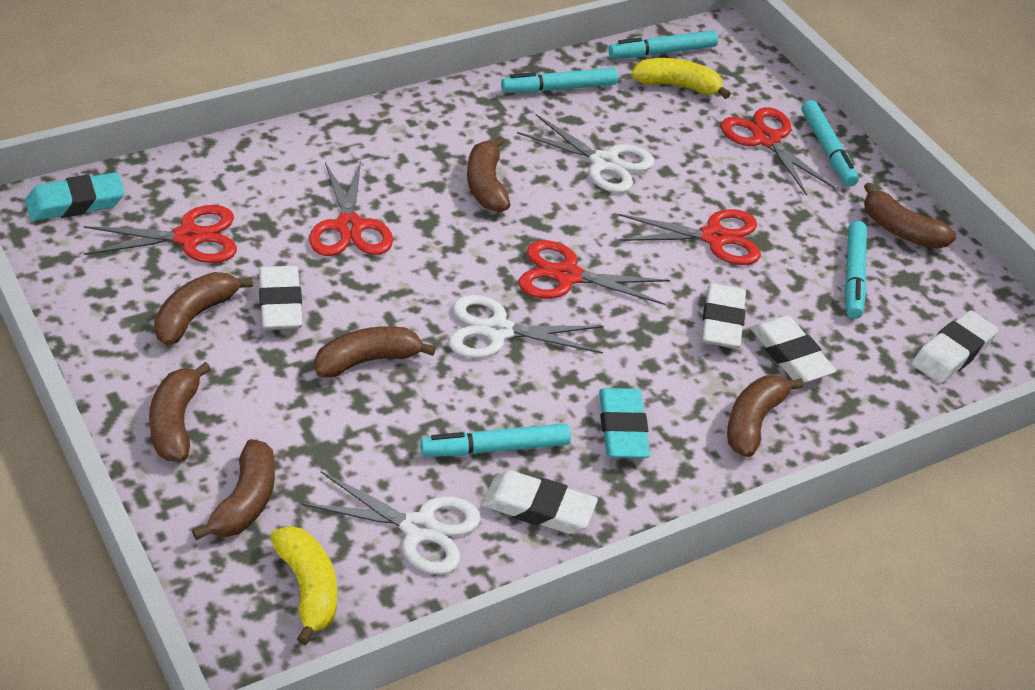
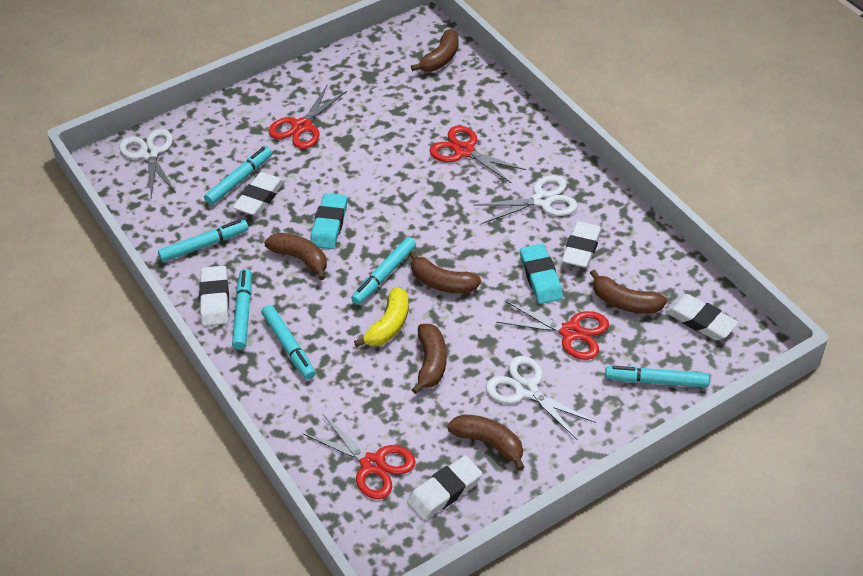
brown banana: 7 -> 6
red scissors: 5 -> 4
turquoise marker: 5 -> 6
yellow banana: 2 -> 1

